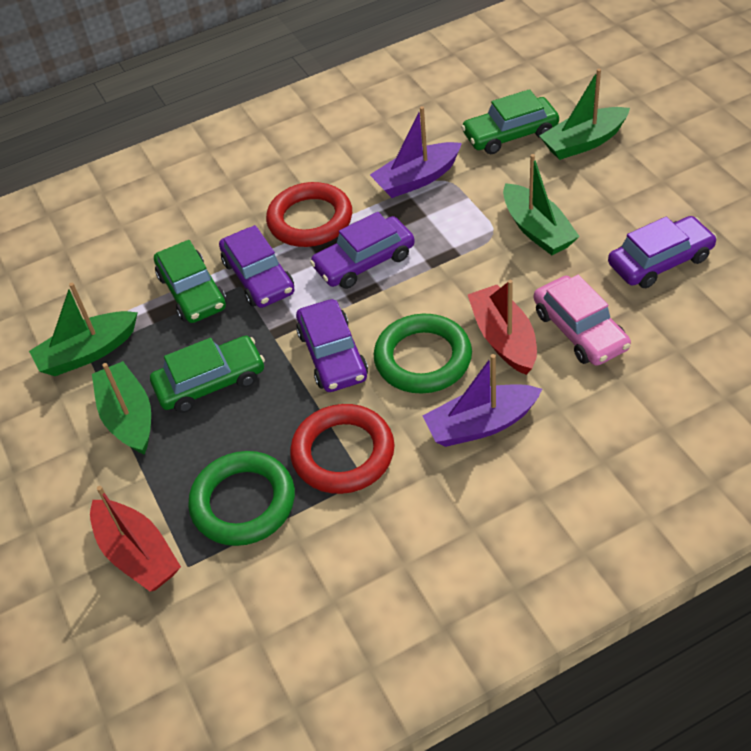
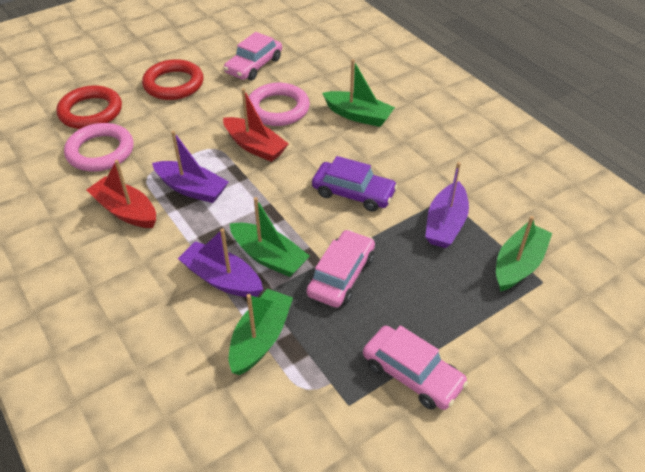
green car: 3 -> 0
green ring: 2 -> 0
pink car: 1 -> 3
pink ring: 0 -> 2
purple boat: 2 -> 3
purple car: 4 -> 1

